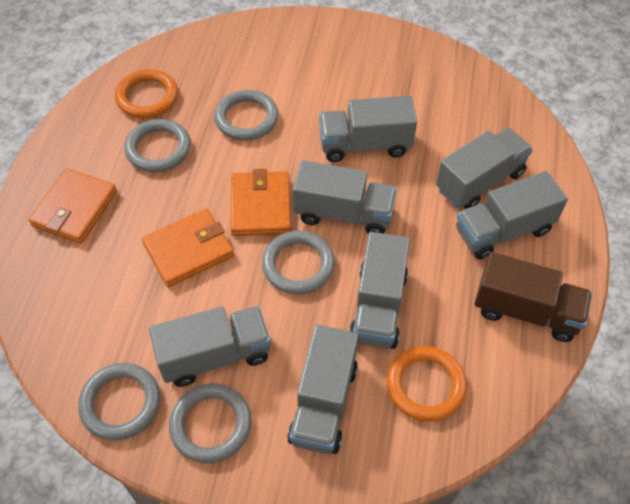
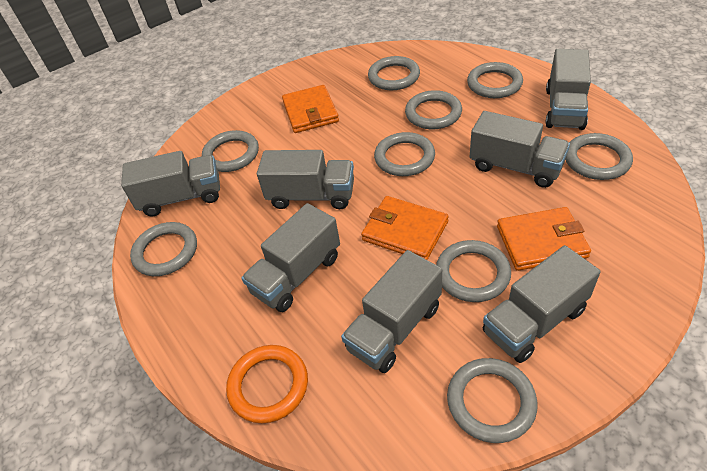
brown truck: 1 -> 0
grey ring: 5 -> 9
orange ring: 2 -> 1

